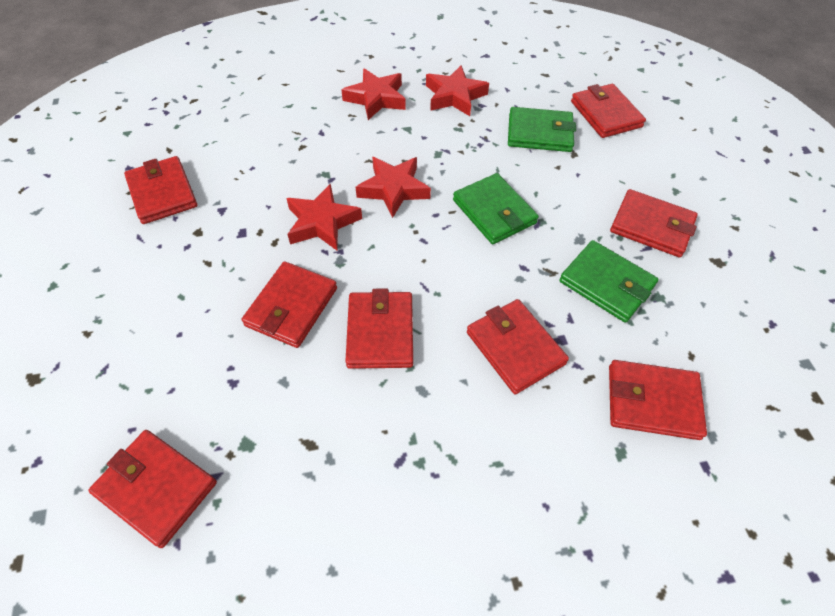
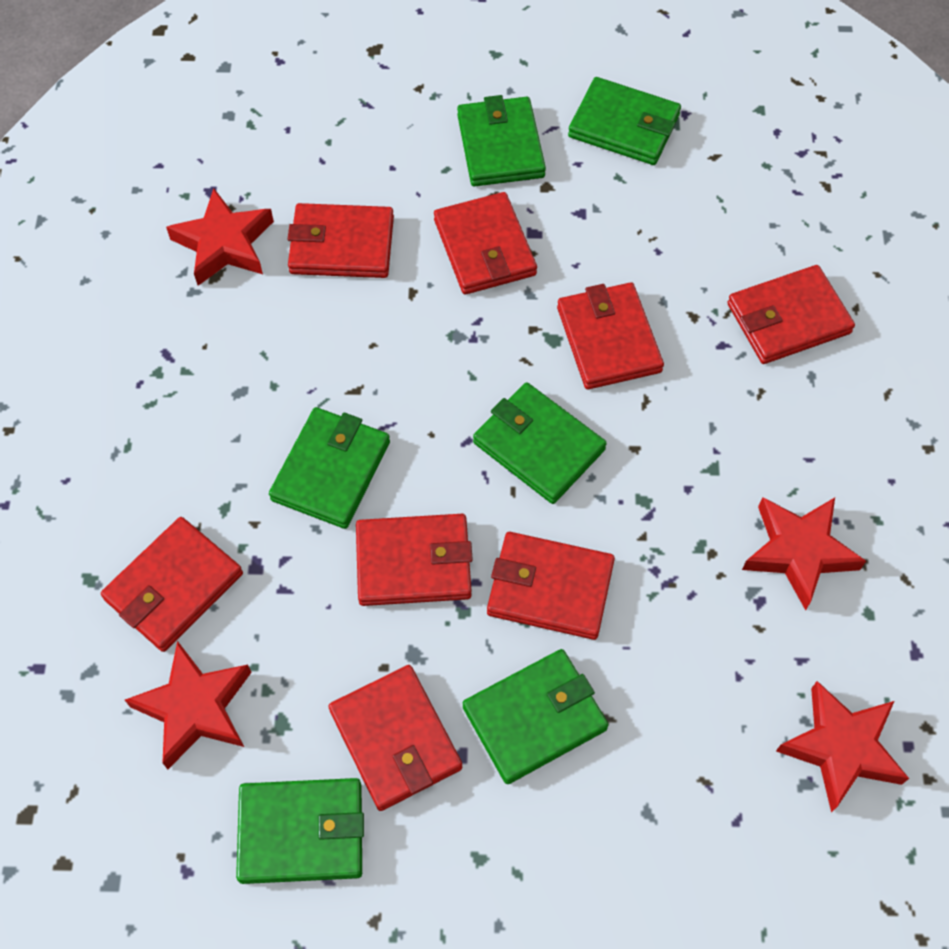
green wallet: 3 -> 6

